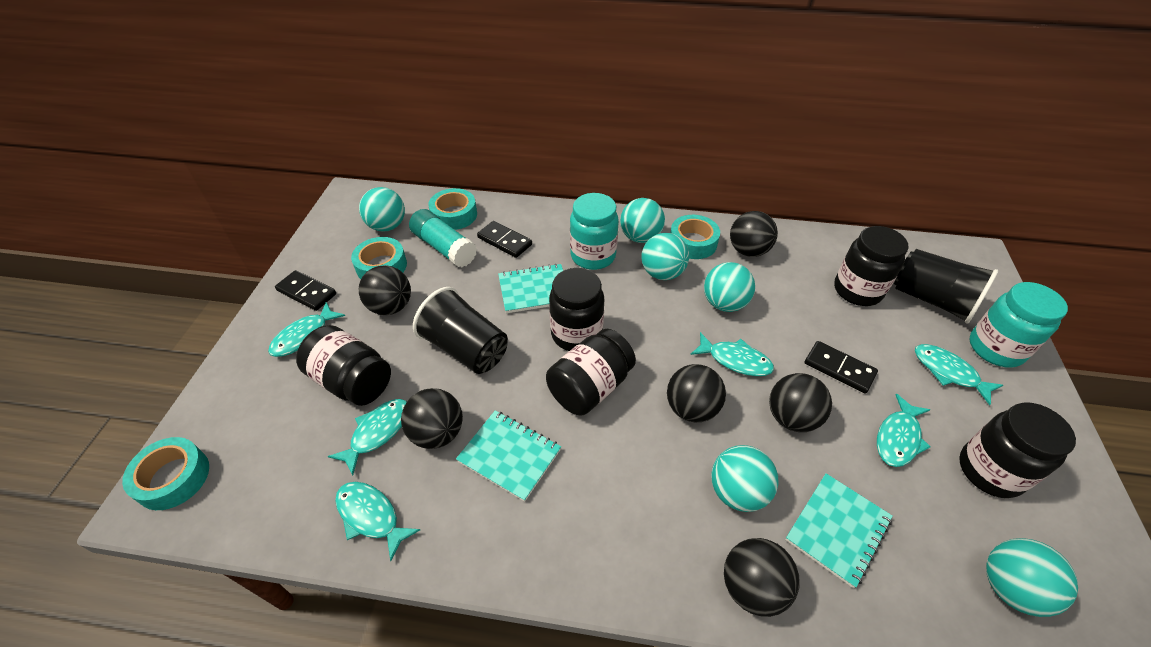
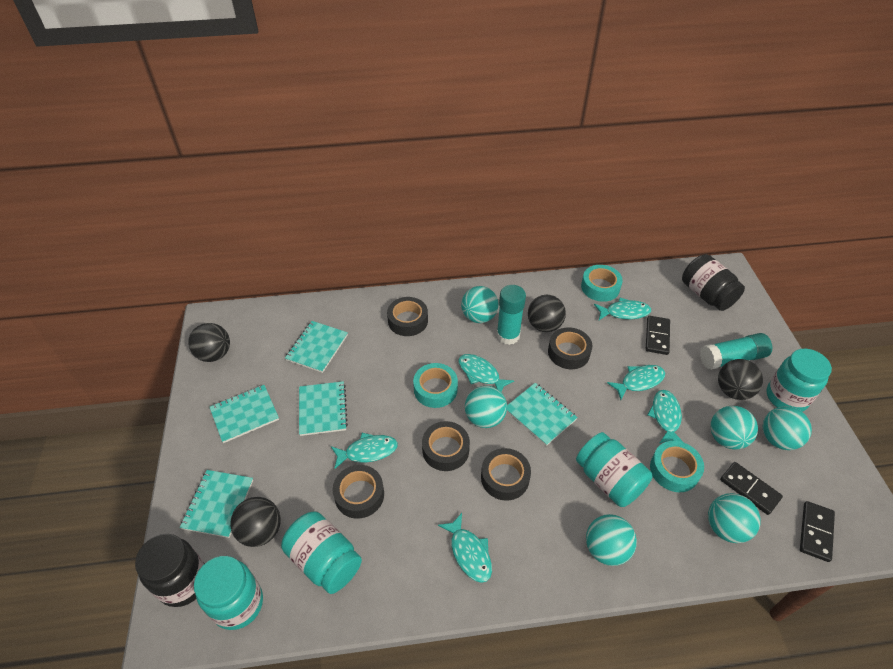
black ball: 6 -> 4
black cup: 2 -> 0
black jar: 5 -> 2
black tape: 0 -> 5
turquoise glue stick: 1 -> 2
turquoise jar: 2 -> 4
turquoise notebook: 3 -> 5
turquoise tape: 4 -> 3

